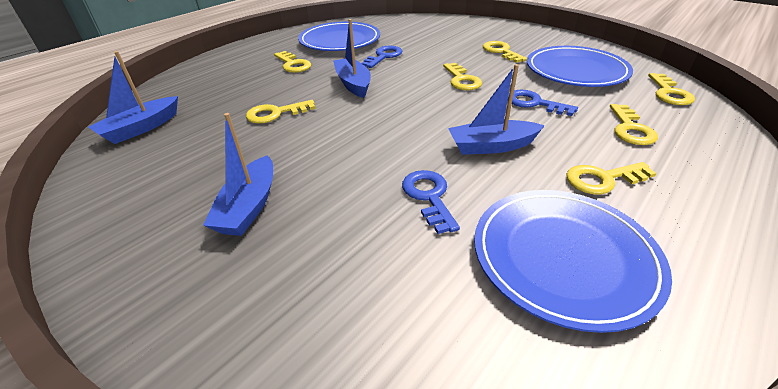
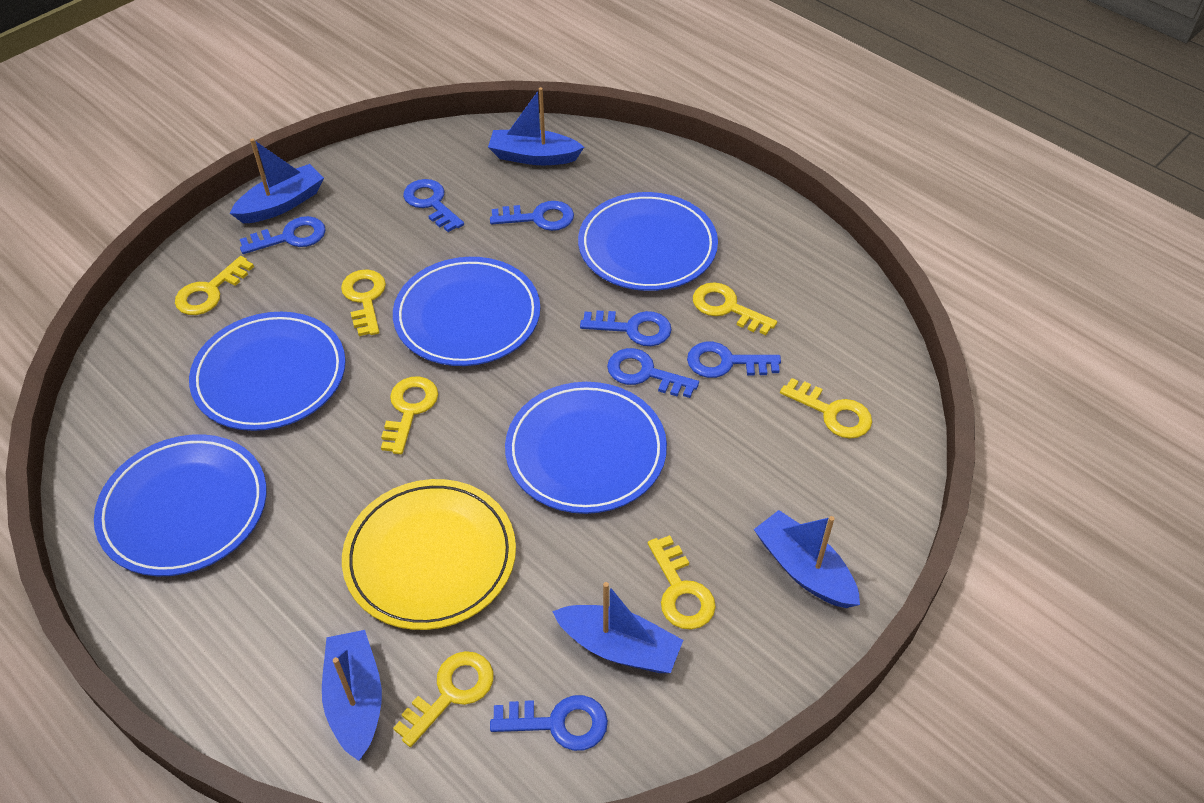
blue boat: 4 -> 5
blue key: 3 -> 7
blue plate: 3 -> 5
yellow plate: 0 -> 1

